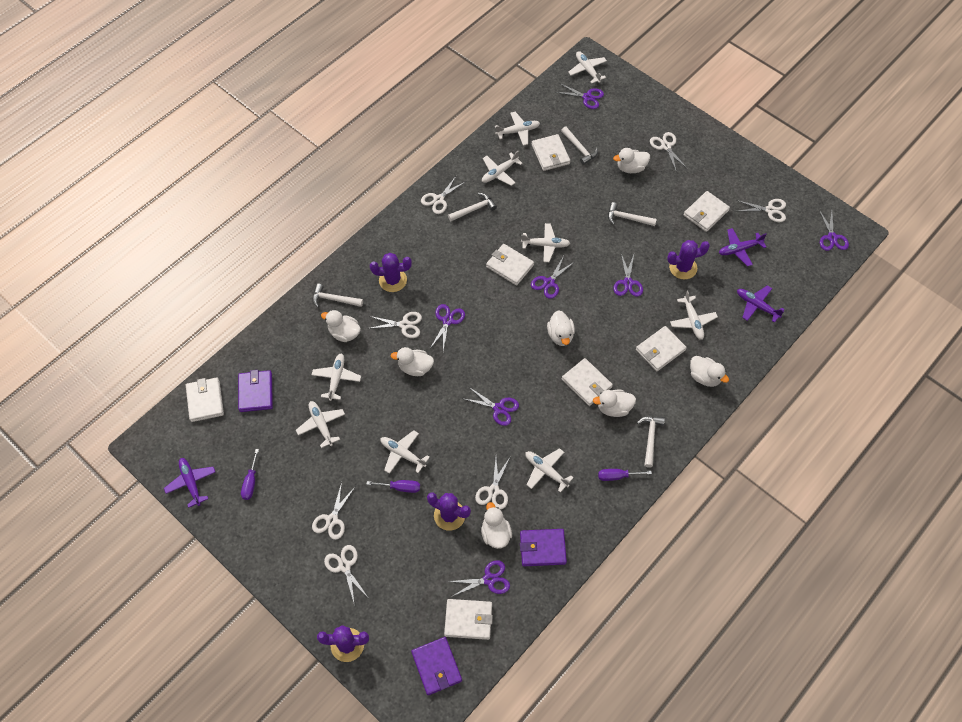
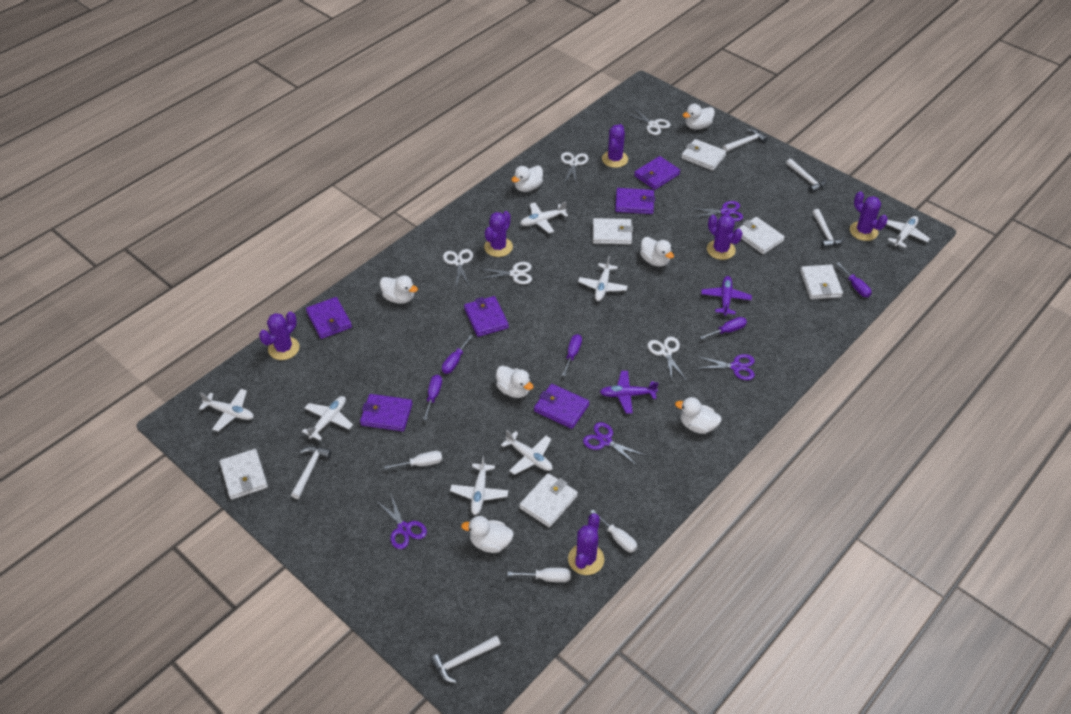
purple cactus: 4 -> 6
purple plane: 3 -> 2
purple scissors: 7 -> 4
purple screwdriver: 3 -> 5
purple wallet: 3 -> 6
white plane: 9 -> 7
white scissors: 7 -> 5
white screwdriver: 0 -> 3
white wallet: 7 -> 6

